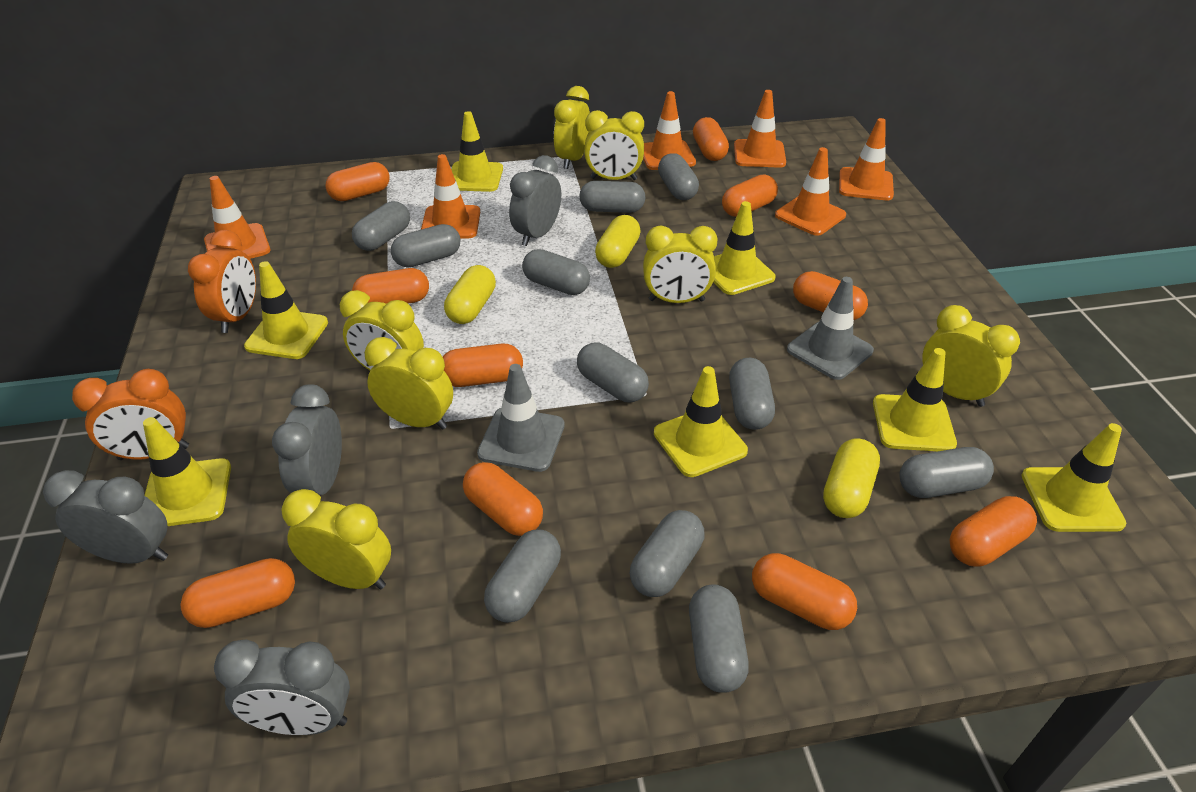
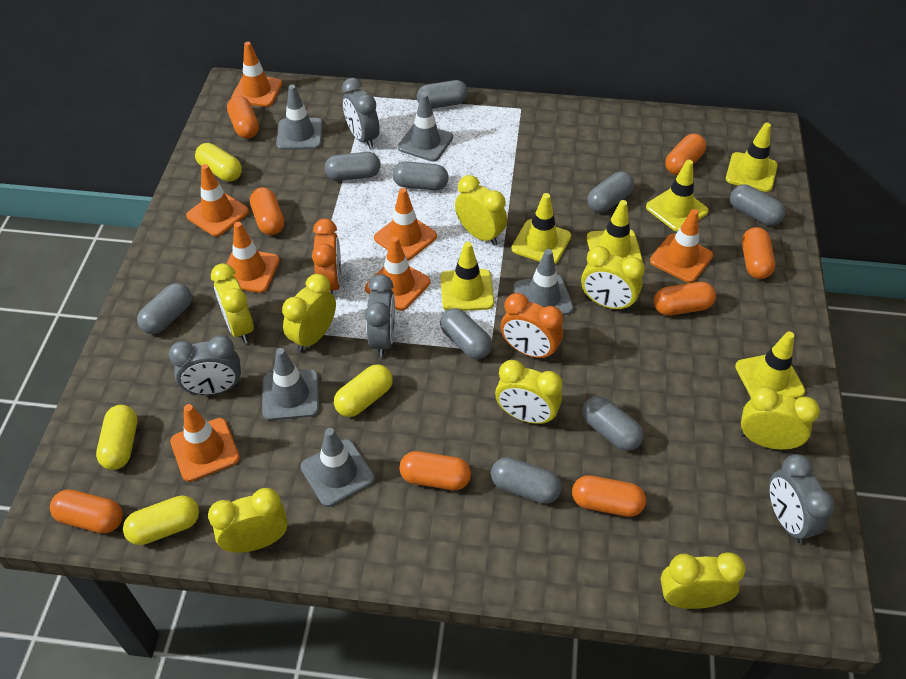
grey capsule: 11 -> 9
grey traffic cone: 2 -> 5
orange capsule: 10 -> 8
orange traffic cone: 6 -> 7
yellow capsule: 3 -> 4
yellow clock: 7 -> 8
yellow traffic cone: 7 -> 6

